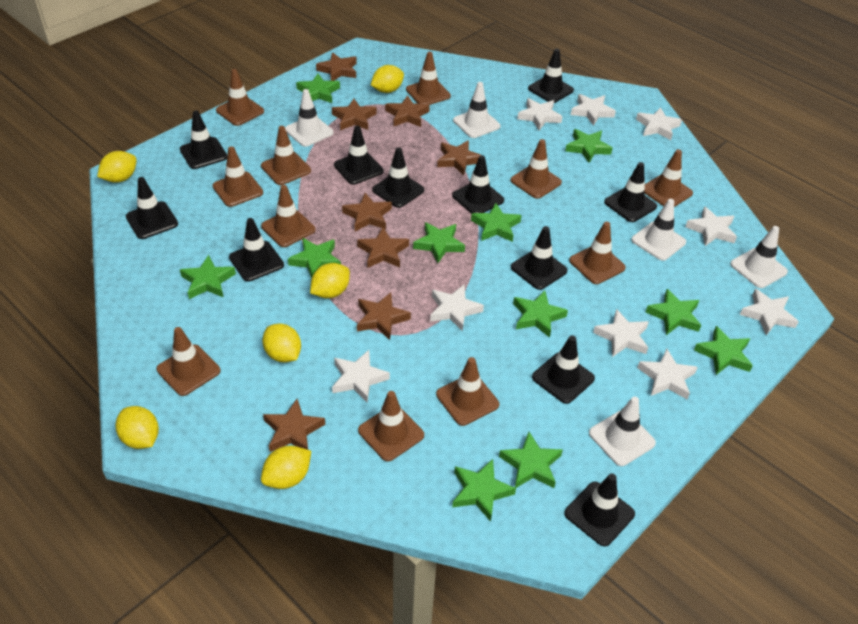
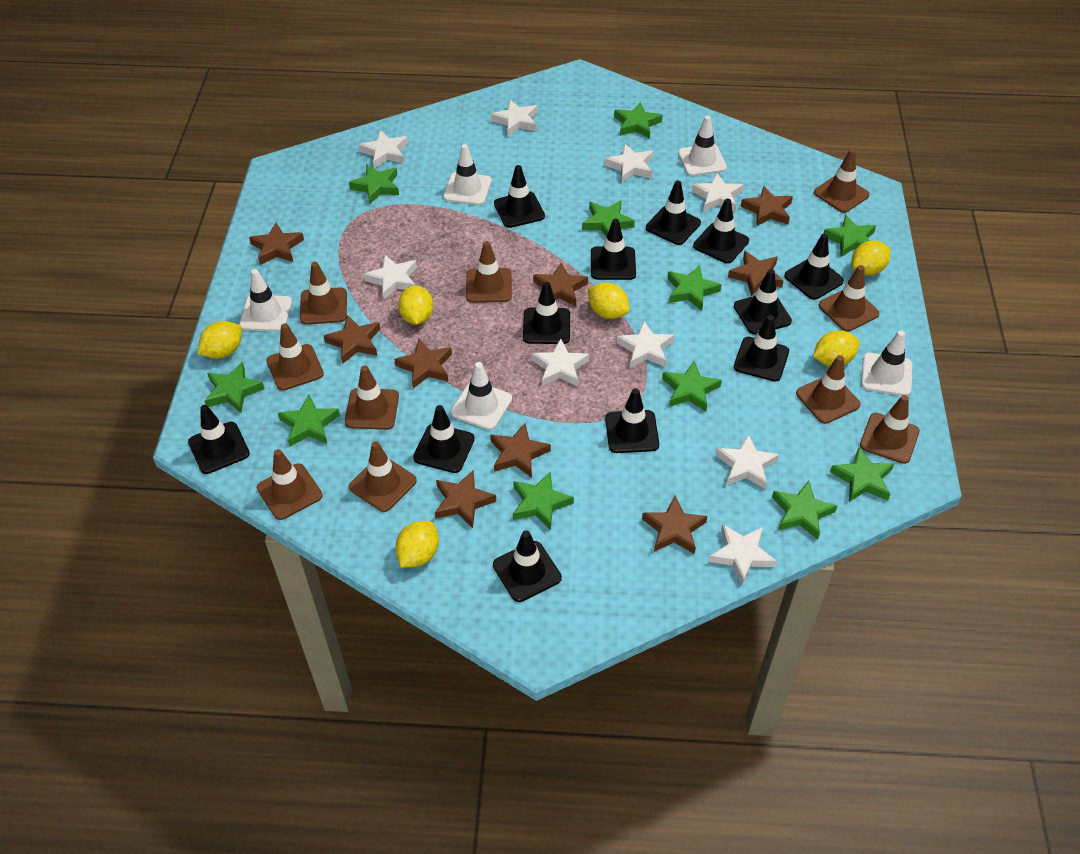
black traffic cone: 11 -> 12
brown star: 8 -> 9
brown traffic cone: 11 -> 10

